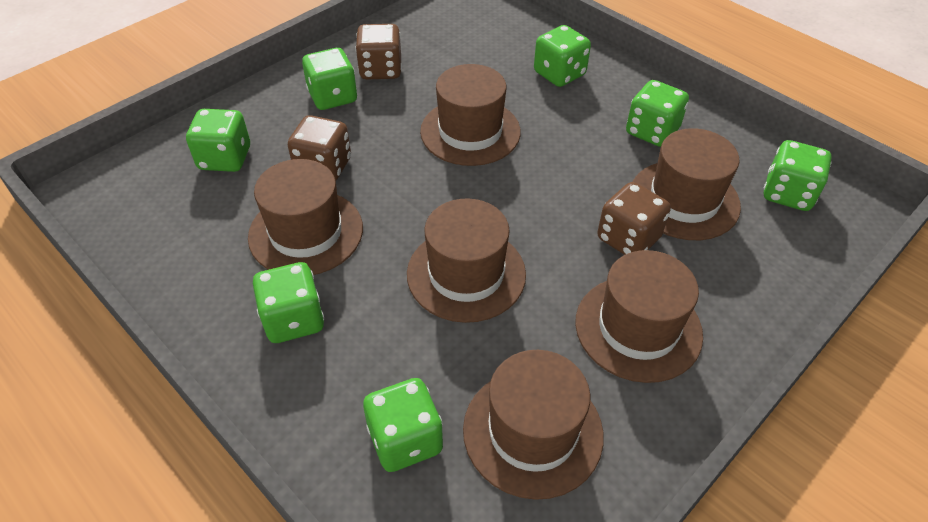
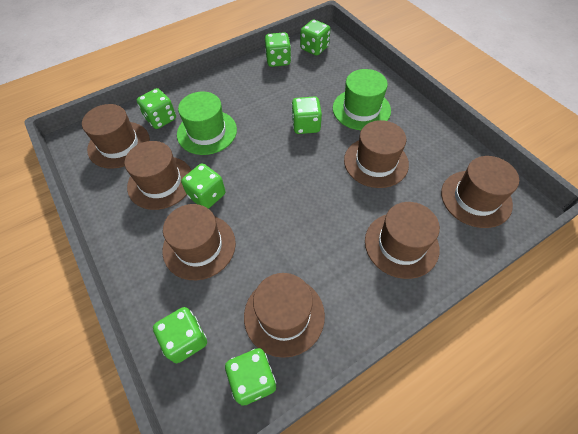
brown dice: 3 -> 0
brown hat: 6 -> 7
green hat: 0 -> 2

